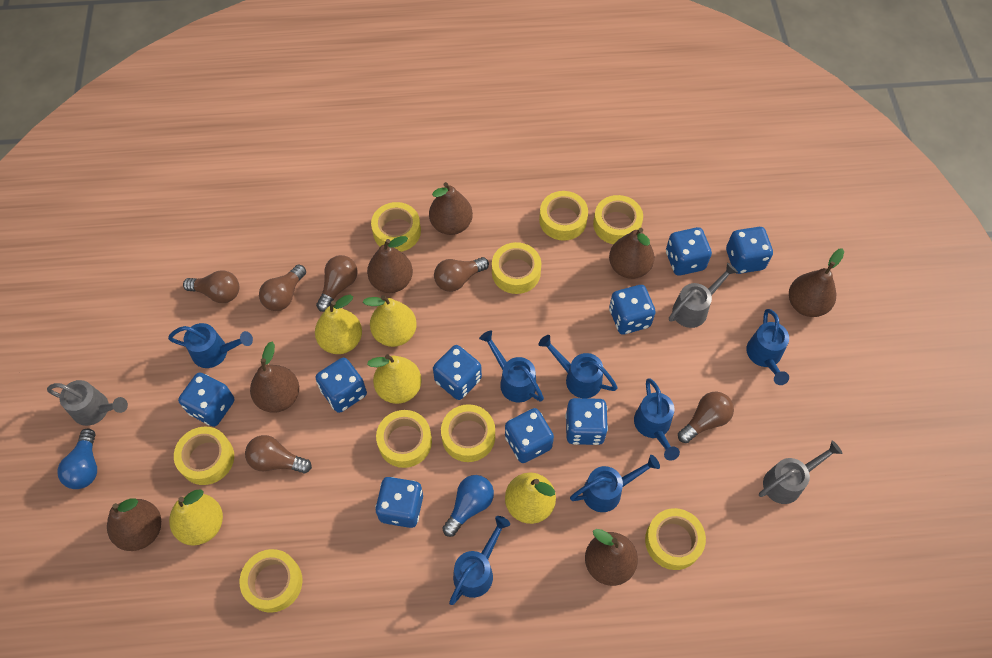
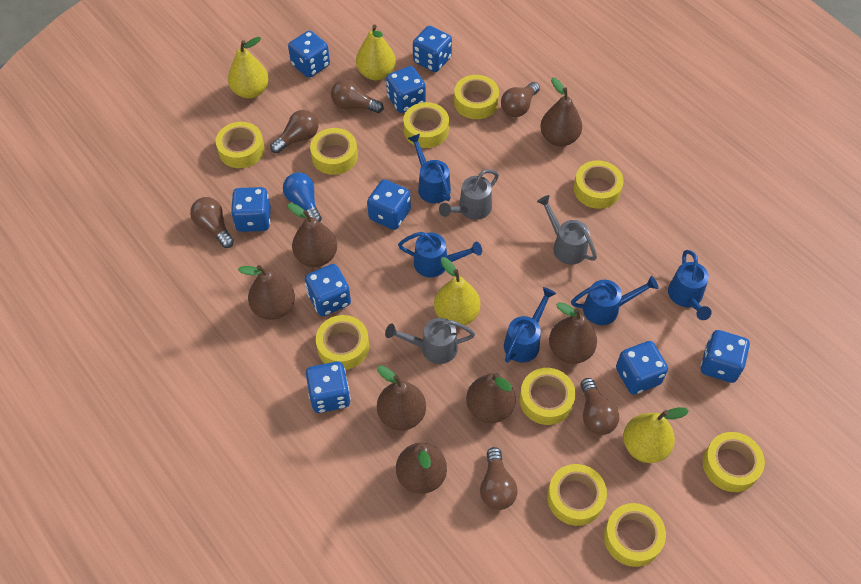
blue light bulb: 2 -> 1
blue watering can: 7 -> 5
yellow pear: 5 -> 4
yellow tape: 9 -> 10

